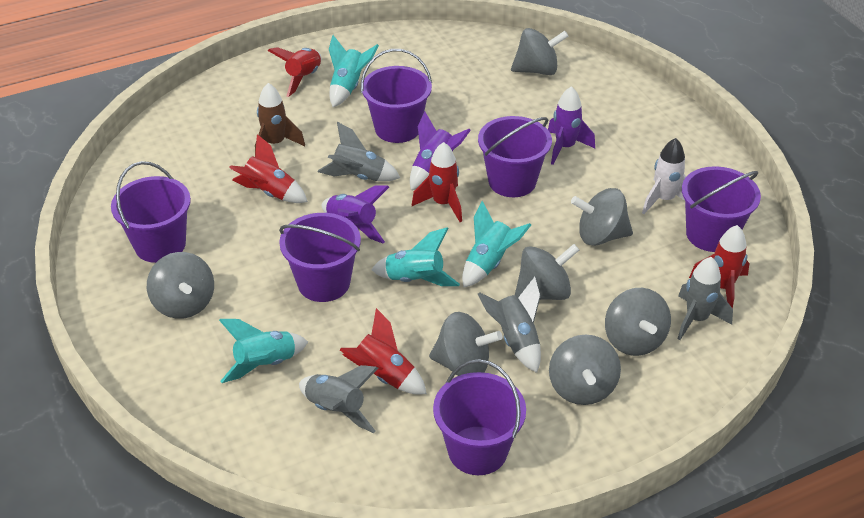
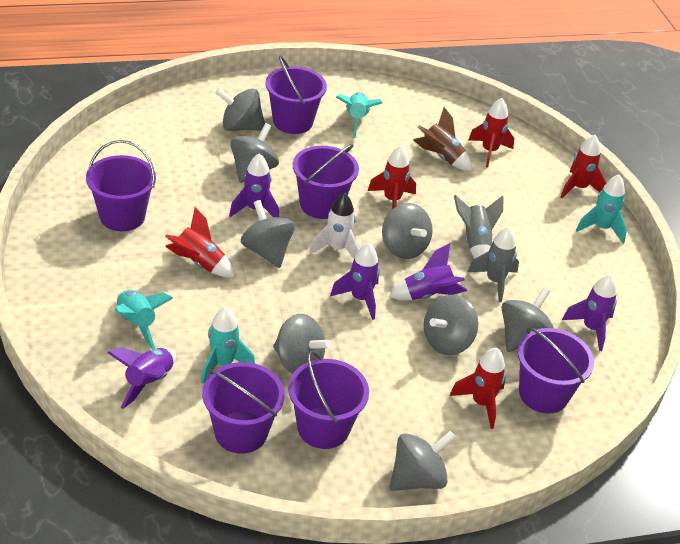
grey rocket: 4 -> 2
grey spinning top: 7 -> 8
purple rocket: 3 -> 5

